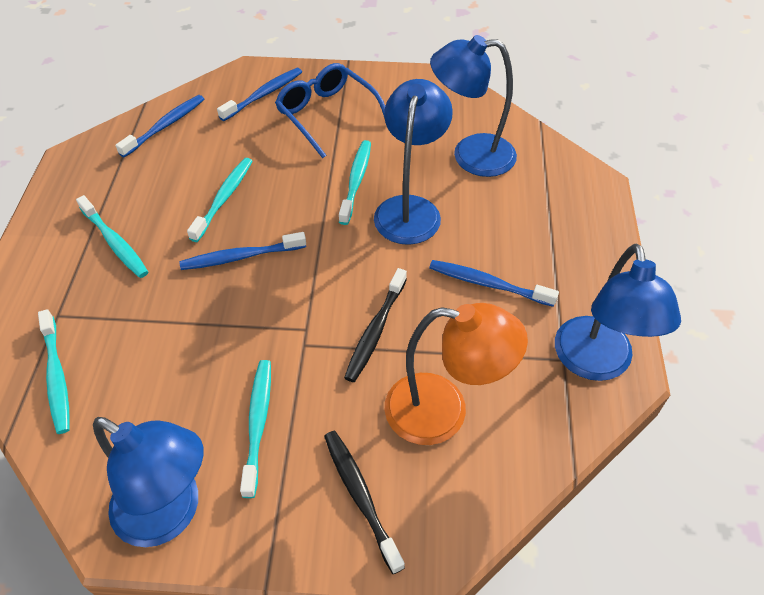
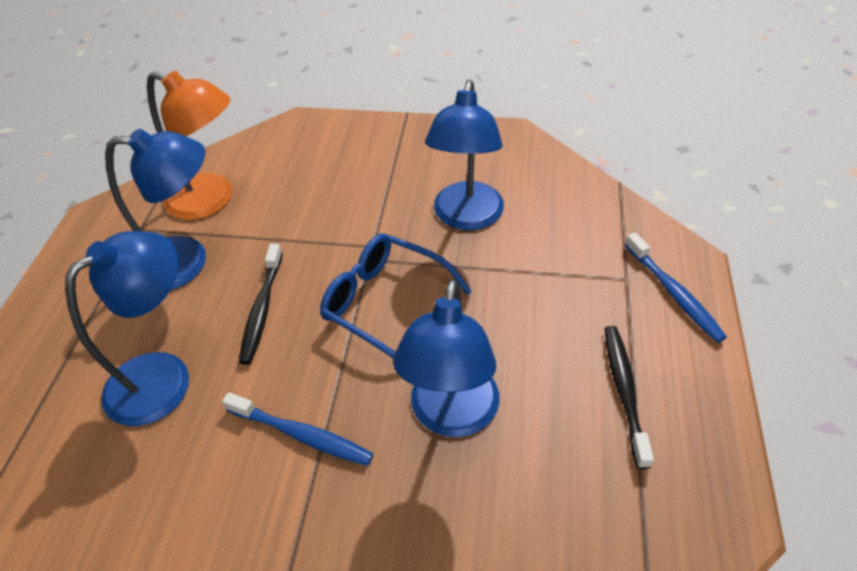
blue toothbrush: 4 -> 2
turquoise toothbrush: 5 -> 0

